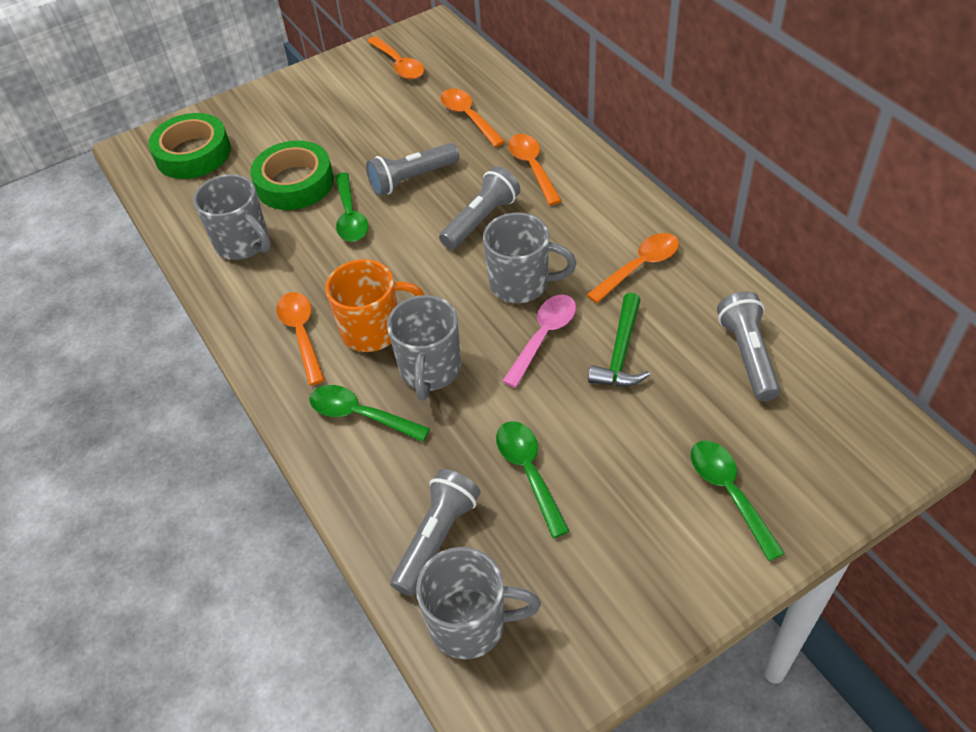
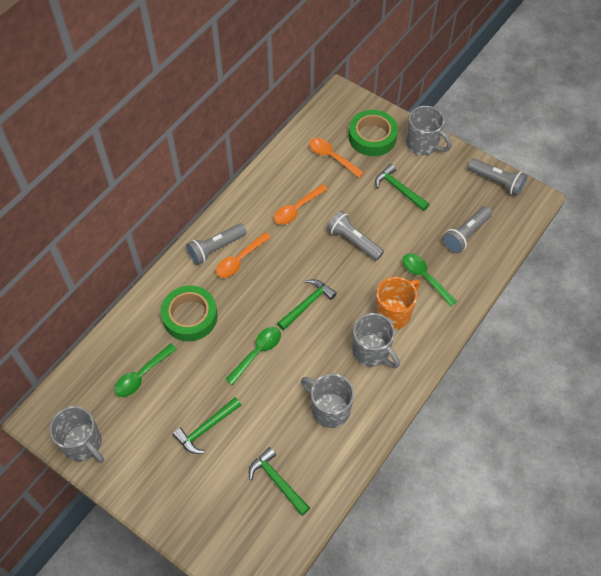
green hammer: 1 -> 4
green spoon: 4 -> 3
orange spoon: 5 -> 3
pink spoon: 1 -> 0

